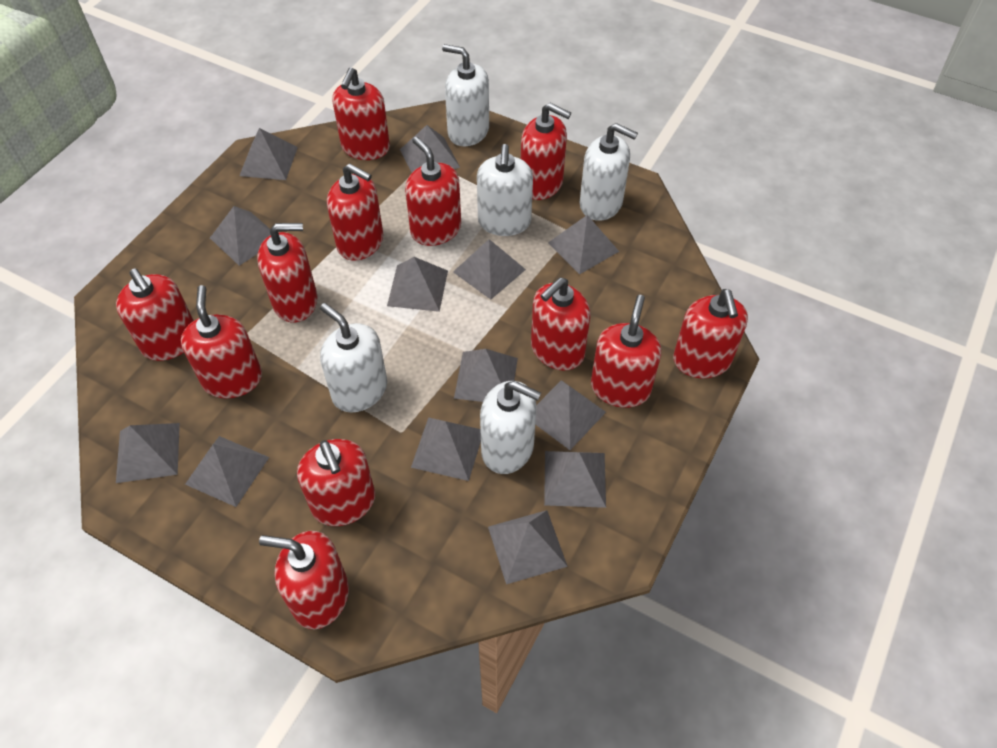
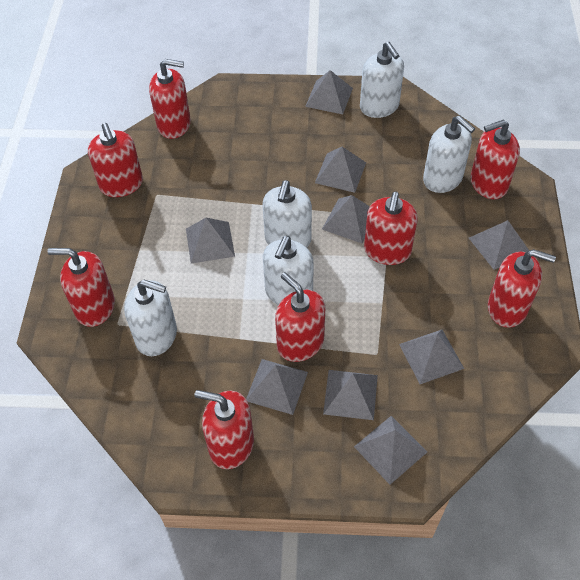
grey pyramid: 13 -> 9
red soap dispenser: 12 -> 8

